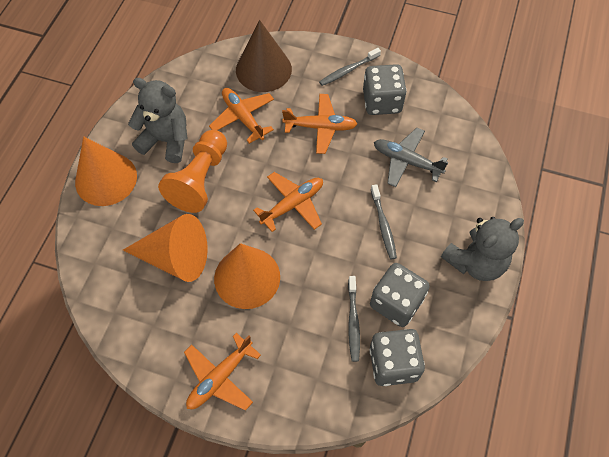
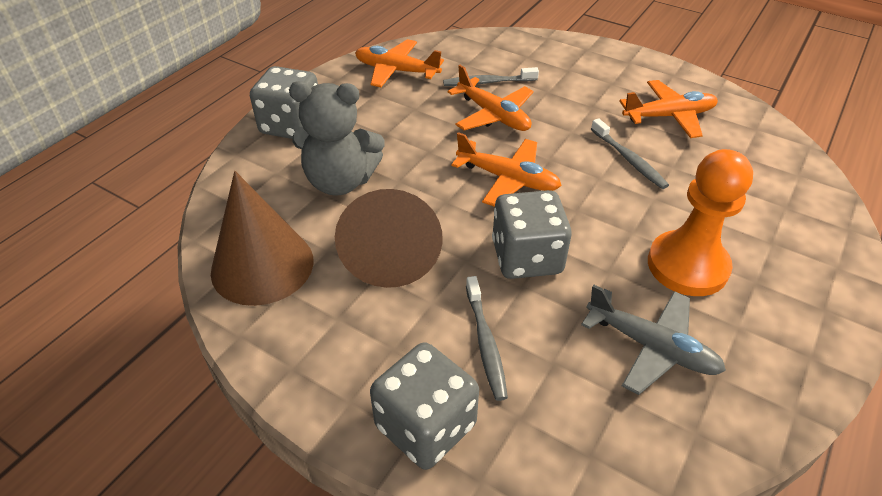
brown cone: 1 -> 2
grey teddy bear: 2 -> 1
orange cone: 3 -> 0

